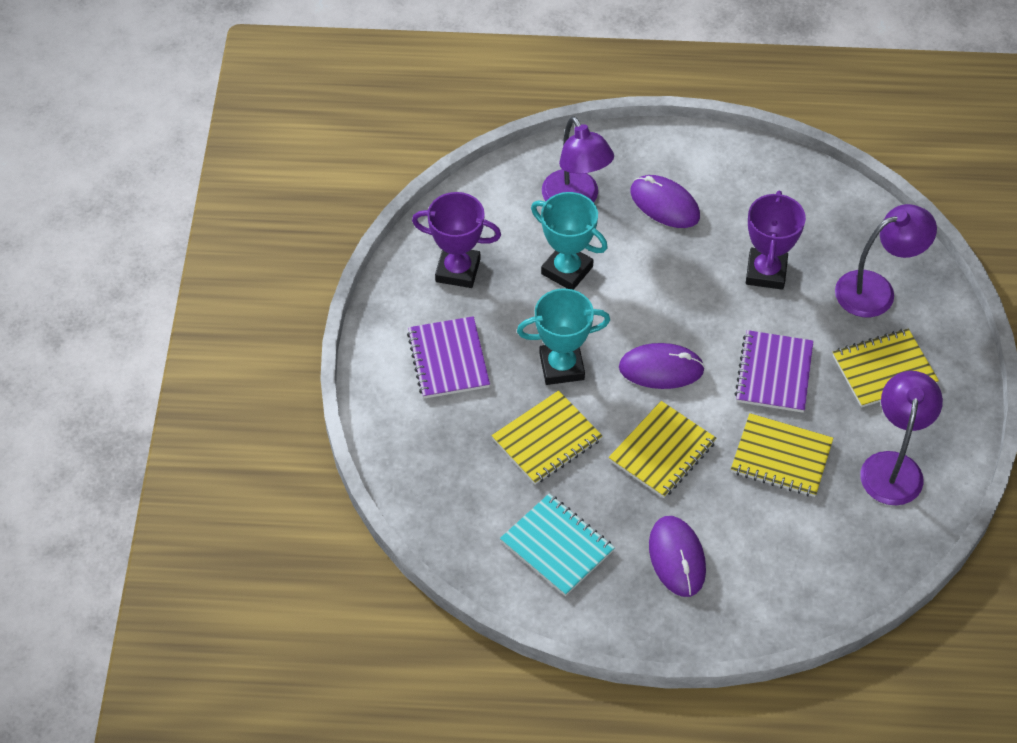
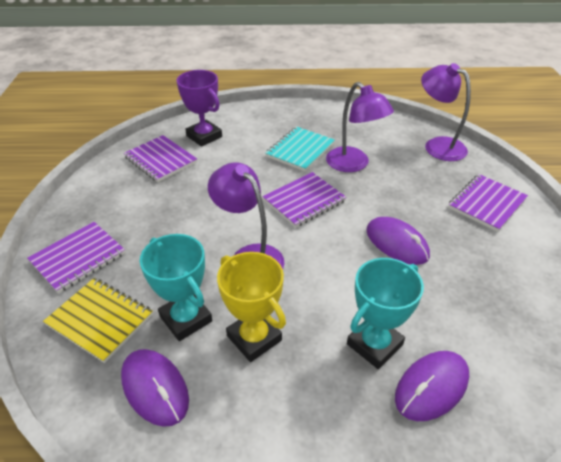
purple notebook: 2 -> 4
purple trophy: 2 -> 1
yellow notebook: 4 -> 1
yellow trophy: 0 -> 1

